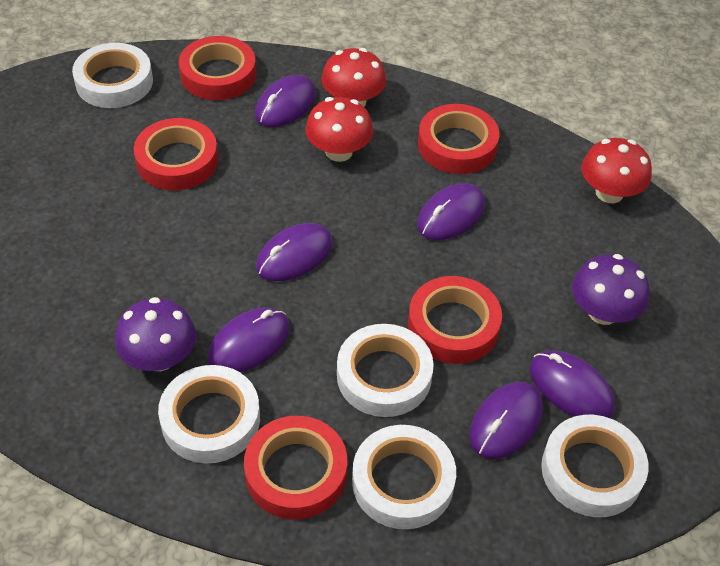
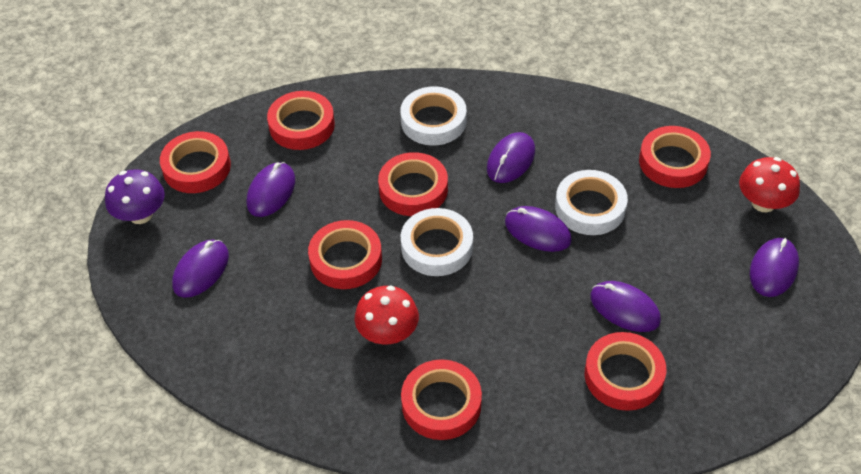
purple mushroom: 2 -> 1
red mushroom: 3 -> 2
red tape: 5 -> 7
white tape: 5 -> 3

